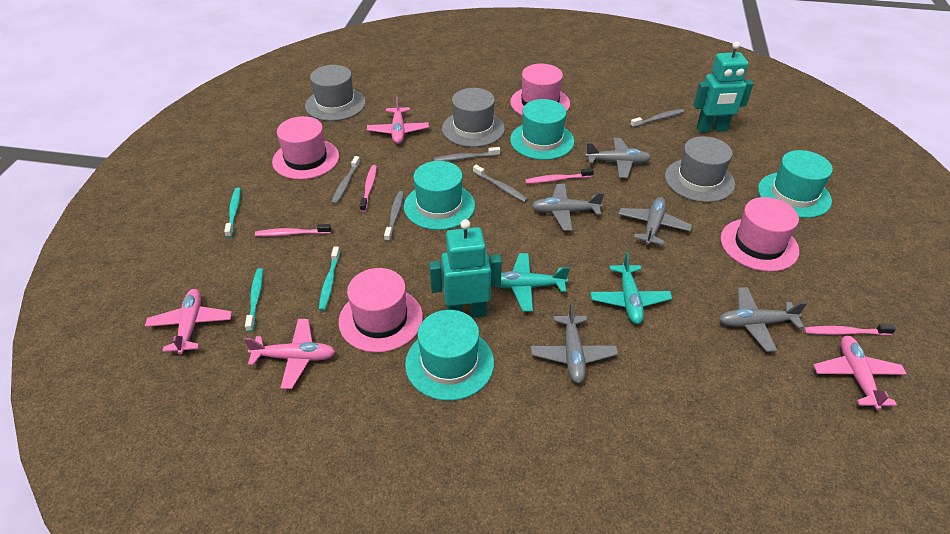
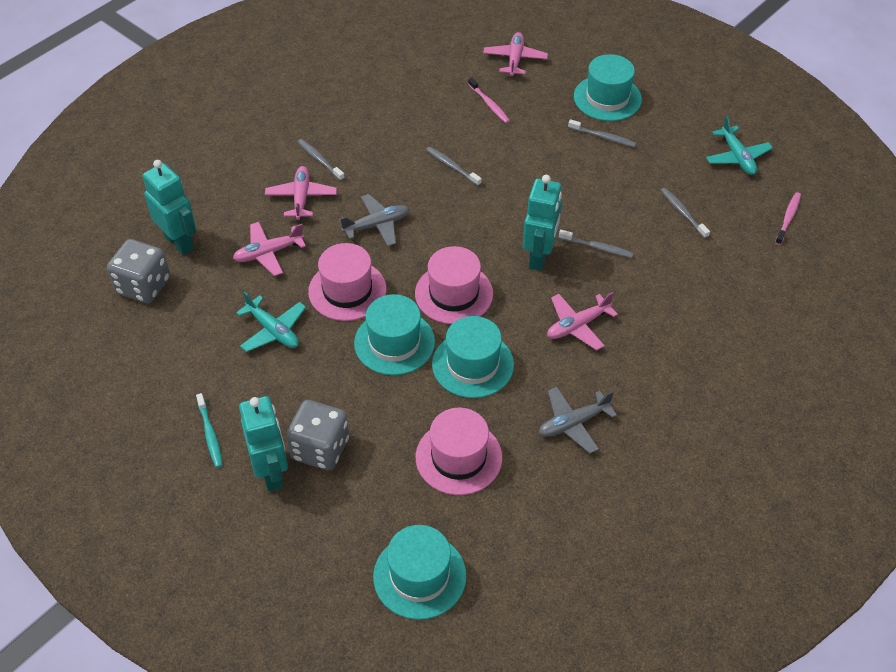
grey dice: 0 -> 2
grey hat: 3 -> 0
grey plane: 5 -> 2
pink hat: 4 -> 3
pink toothbrush: 4 -> 2
turquoise robot: 2 -> 3
turquoise toothbrush: 3 -> 1

